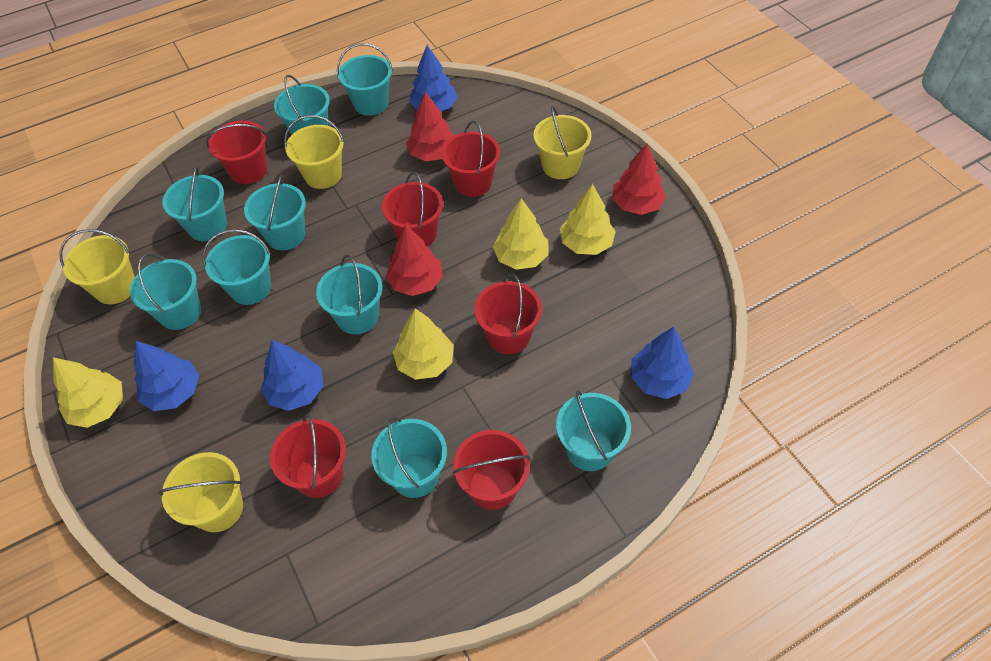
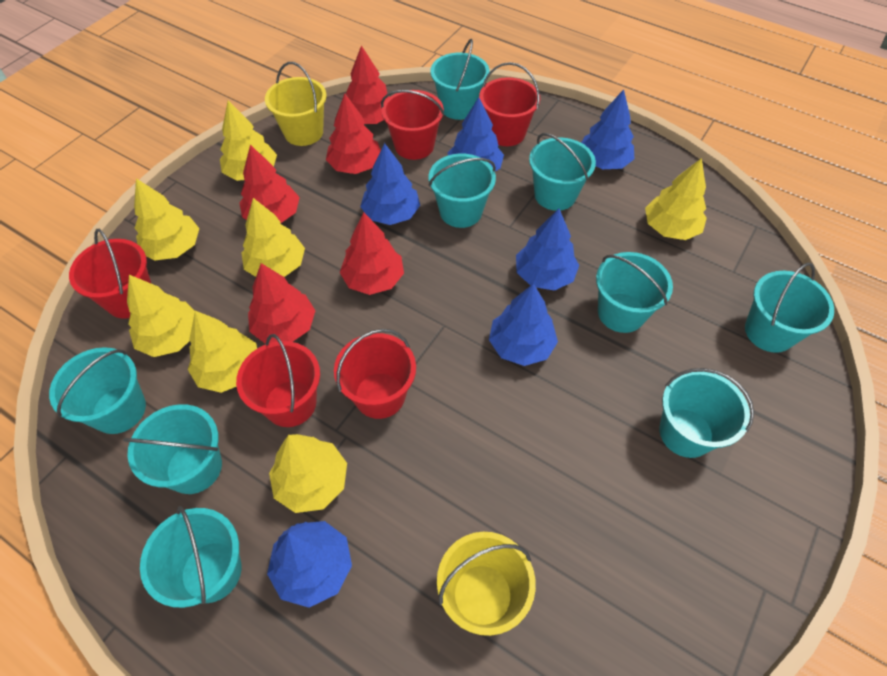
blue tree: 4 -> 6
red bucket: 6 -> 5
red tree: 3 -> 5
yellow bucket: 4 -> 2
yellow tree: 4 -> 7

